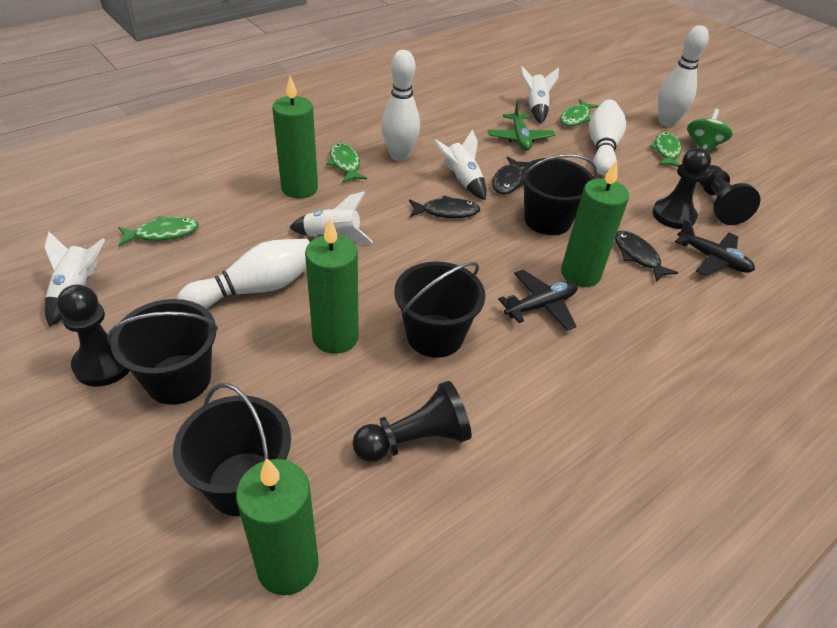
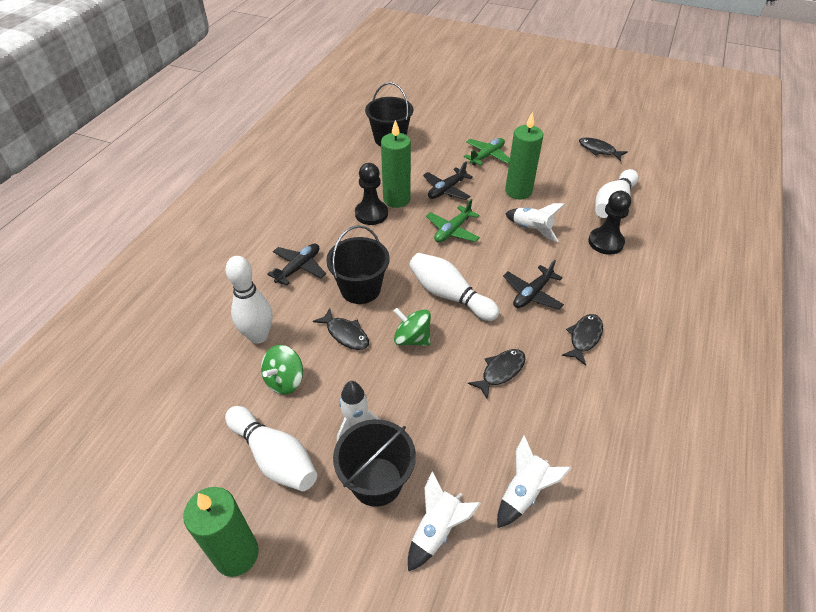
black bucket: 4 -> 3
black fish: 3 -> 4
black pawn: 4 -> 2
black plane: 2 -> 3
green candle: 4 -> 3
green fish: 4 -> 0
green plane: 1 -> 2
green spinning top: 1 -> 2

